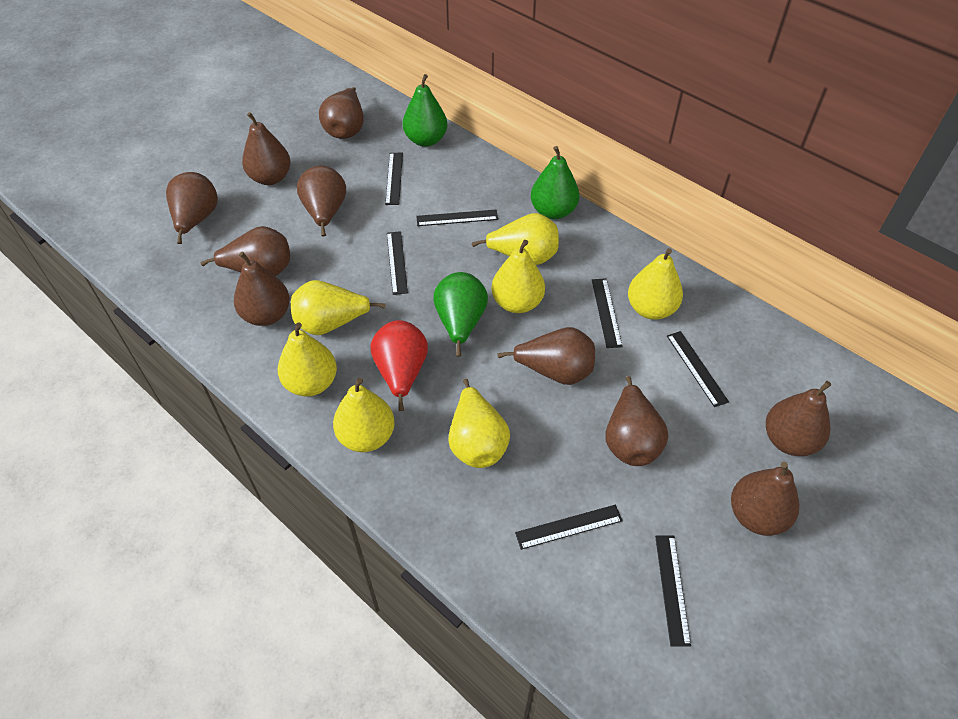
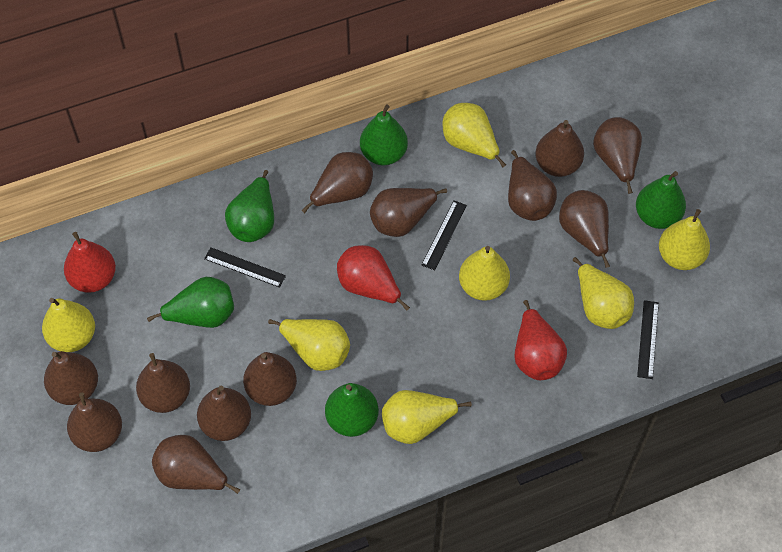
black ruler: 7 -> 3
brown pear: 10 -> 12
green pear: 3 -> 5
red pear: 1 -> 3

